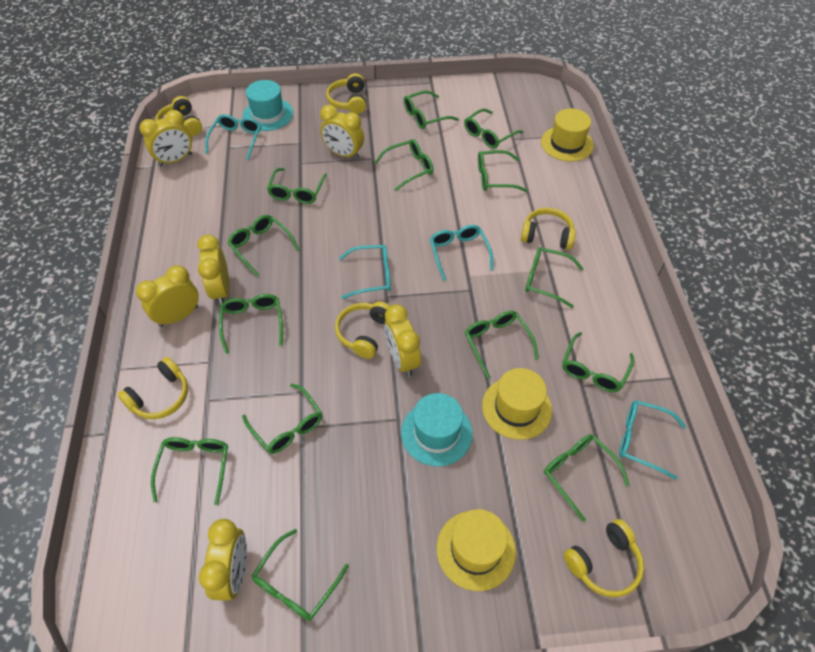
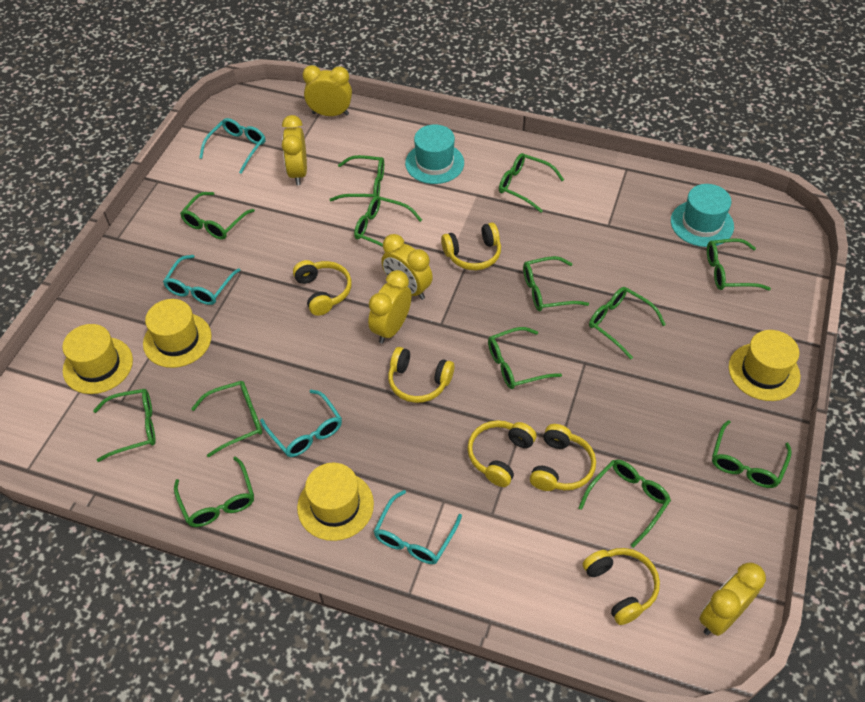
green glasses: 14 -> 13
yellow clock: 6 -> 5
yellow hat: 3 -> 4

